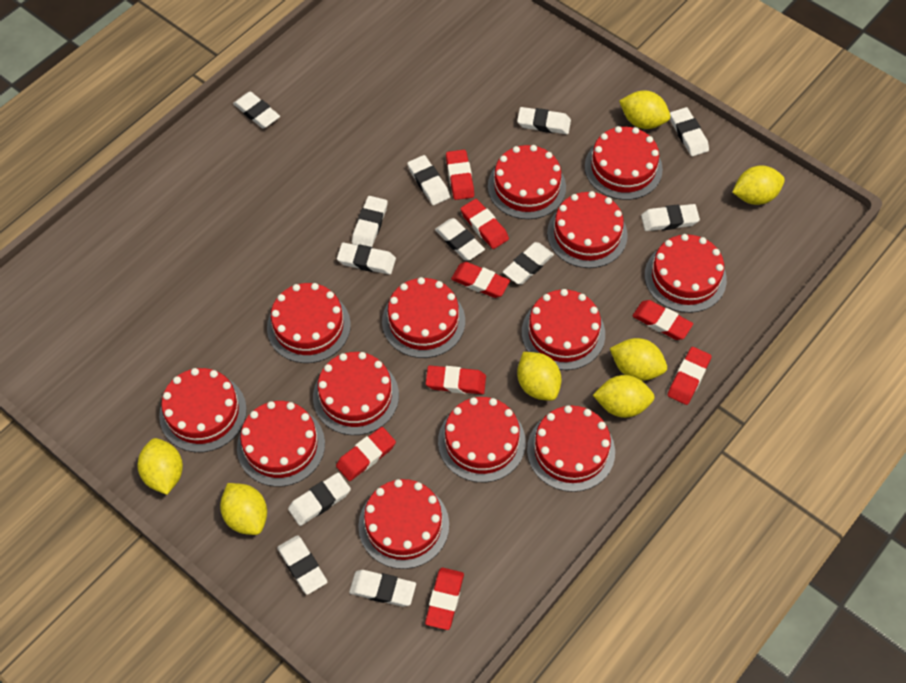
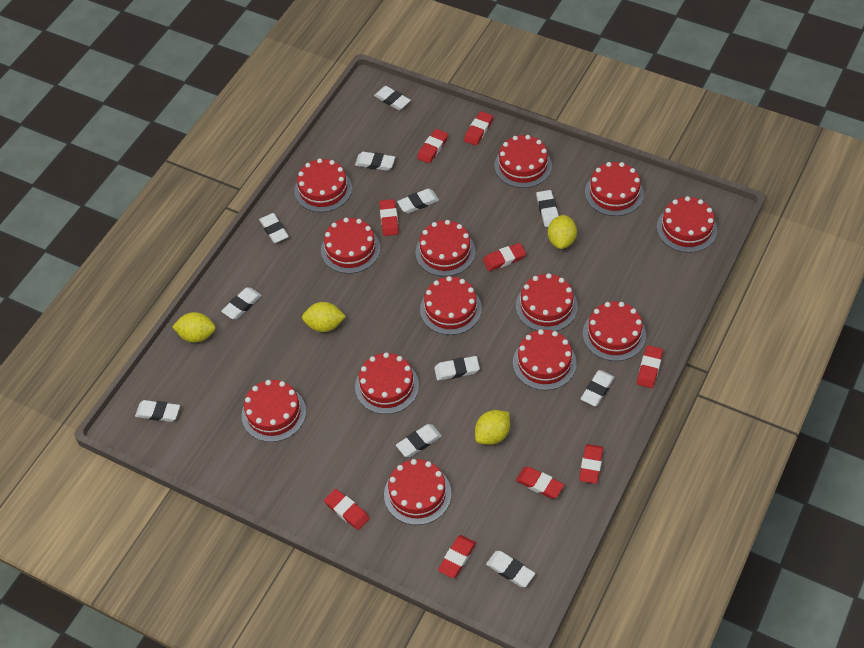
red eraser: 8 -> 9
white eraser: 12 -> 11
yellow lemon: 7 -> 4

